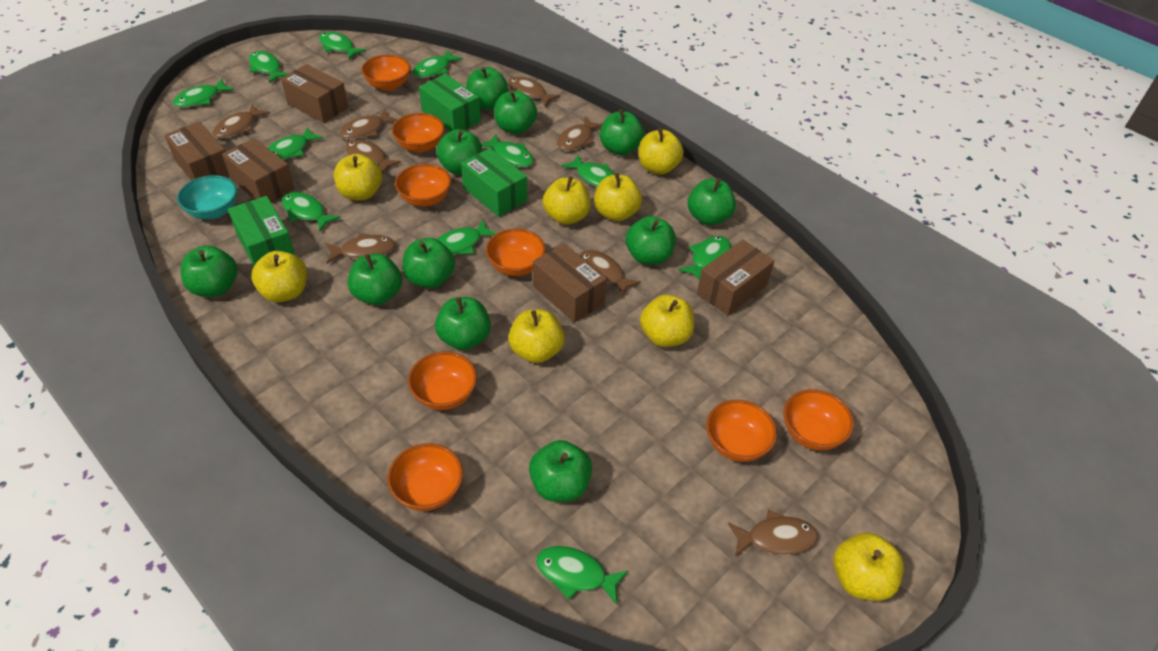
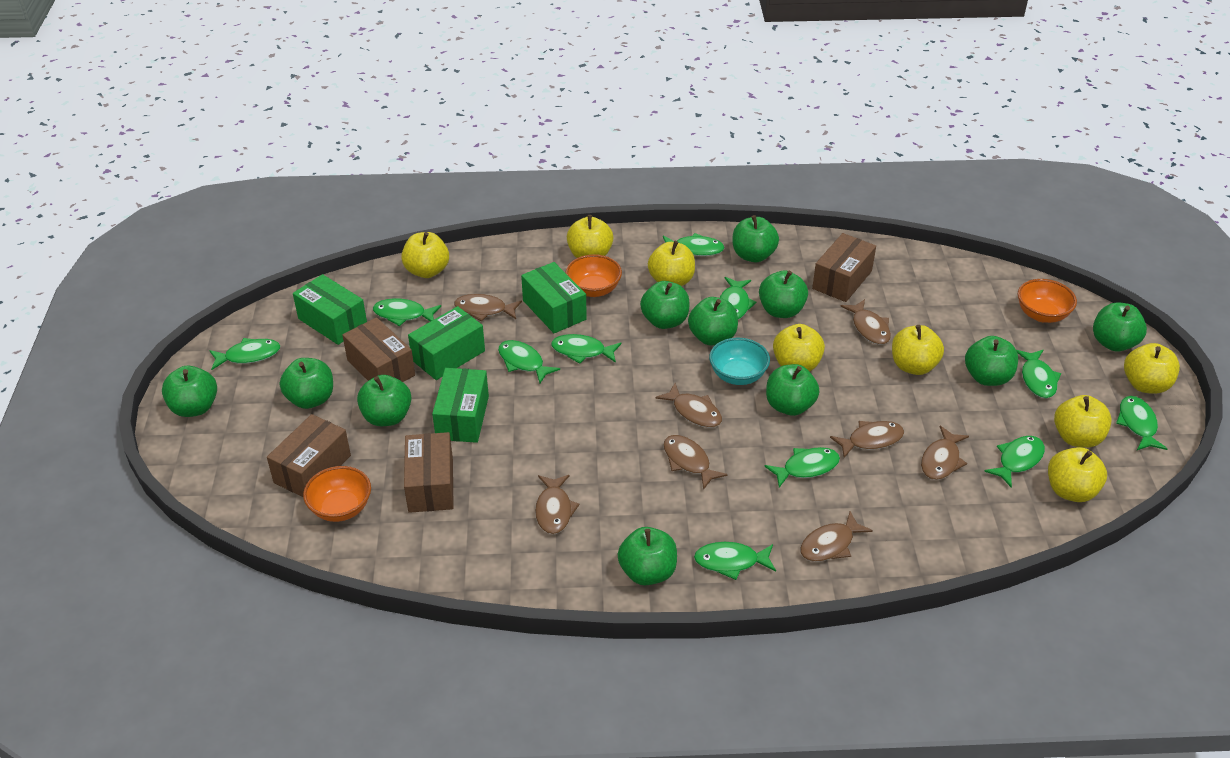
brown box: 5 -> 4
green box: 3 -> 4
orange bowl: 8 -> 3

